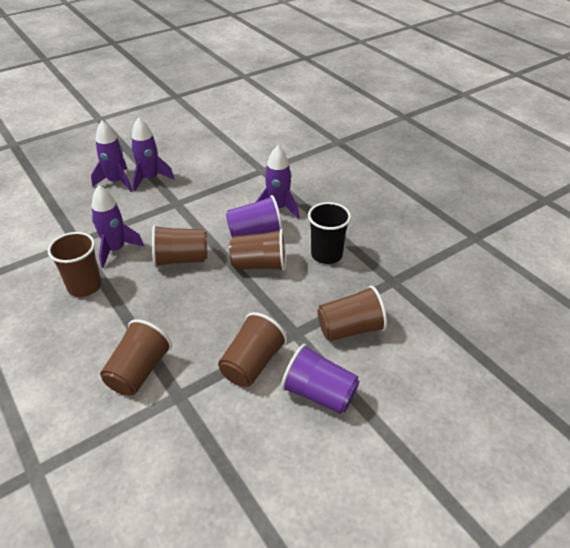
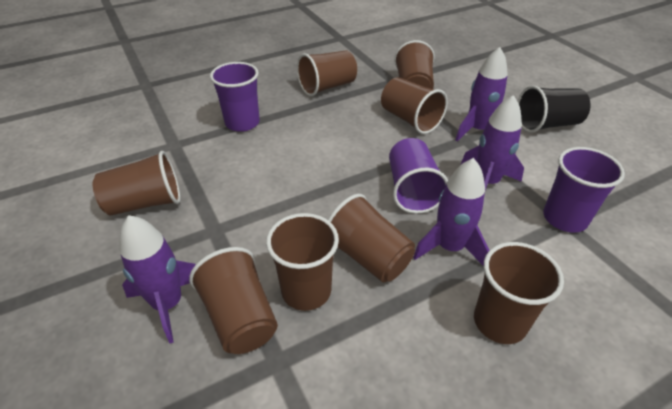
brown cup: 6 -> 8
purple cup: 2 -> 3

